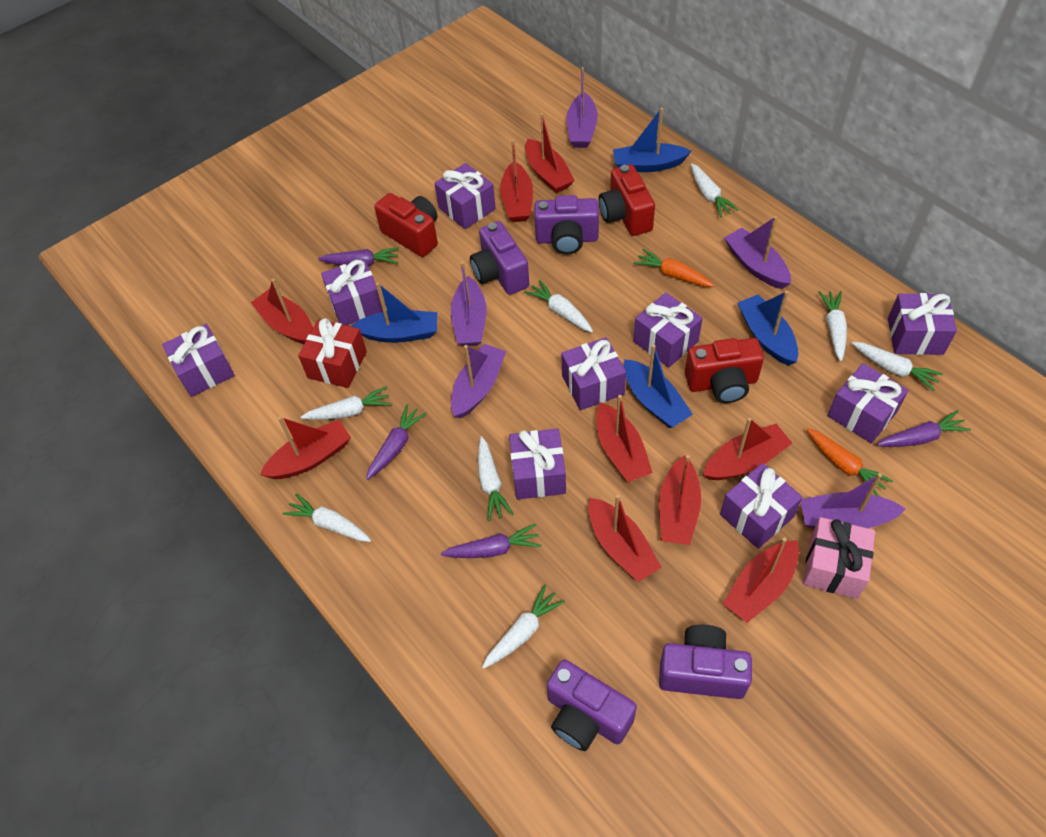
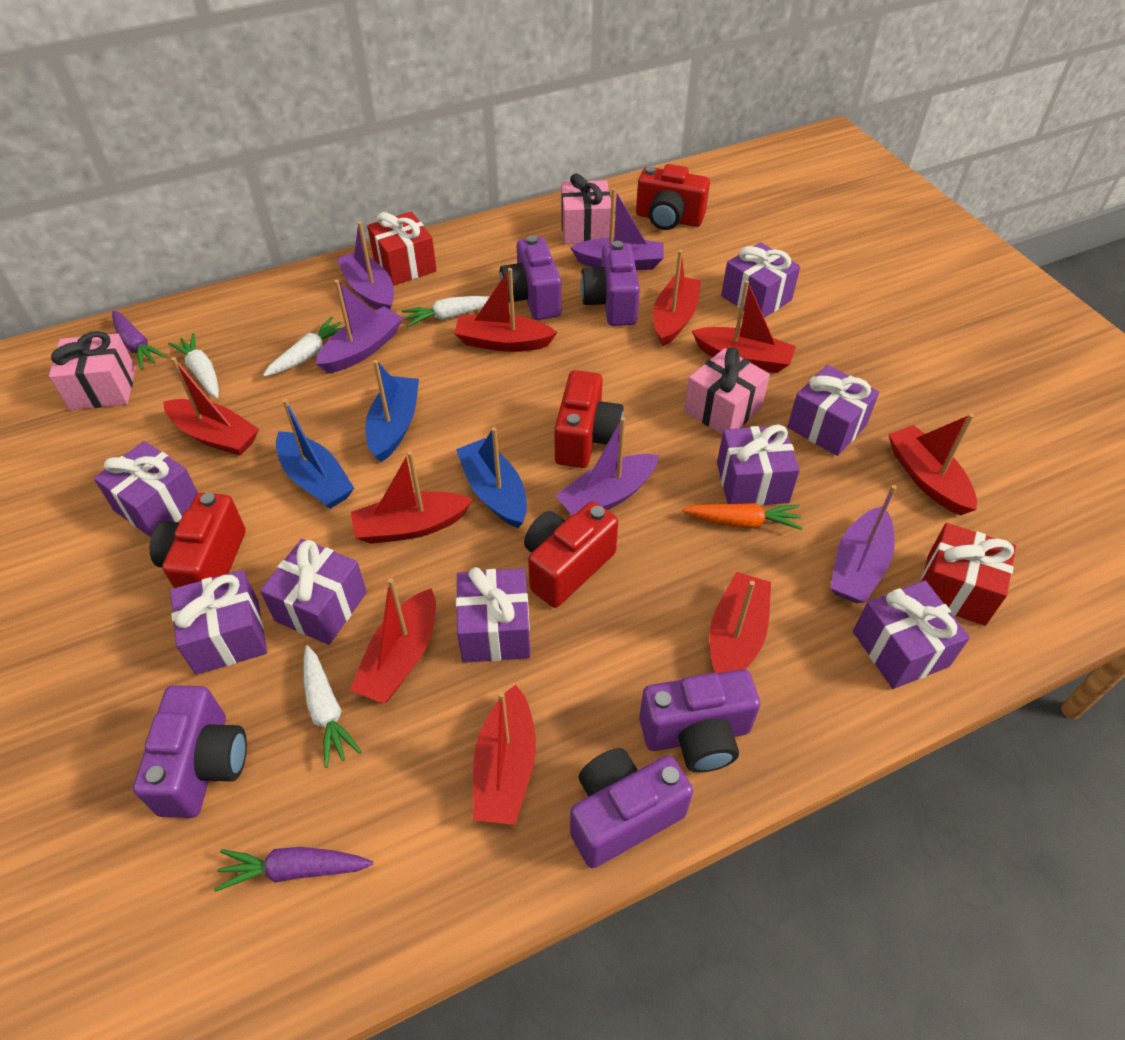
blue boat: 4 -> 3
orange carrot: 2 -> 1
pink gift: 1 -> 3
purple camera: 4 -> 5
purple carrot: 4 -> 2
purple gift: 9 -> 8
red camera: 3 -> 4
red gift: 1 -> 2
white carrot: 8 -> 4

